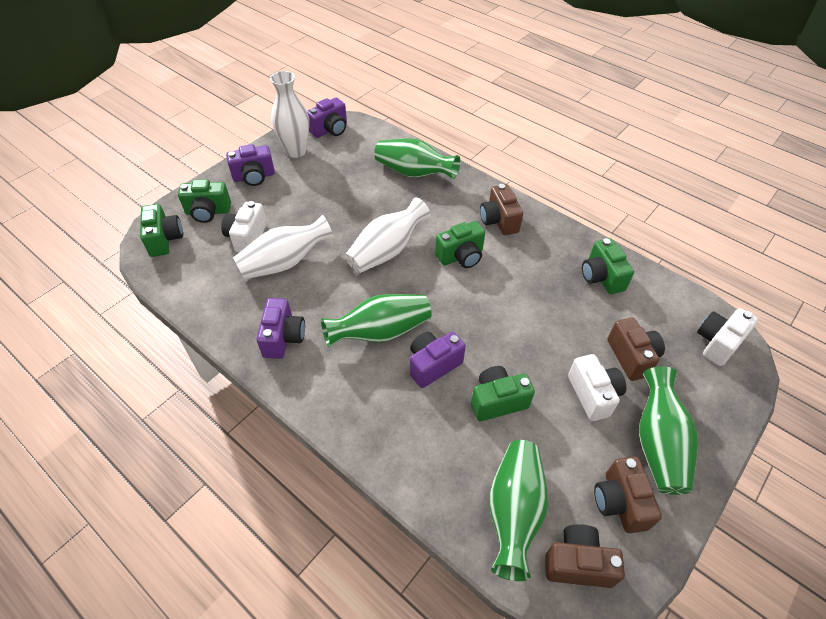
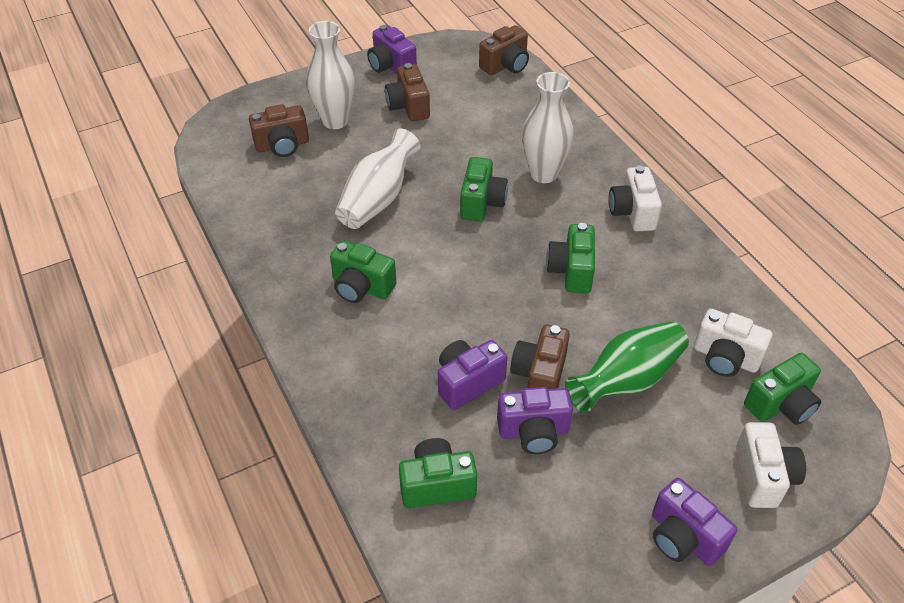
green vase: 4 -> 1

